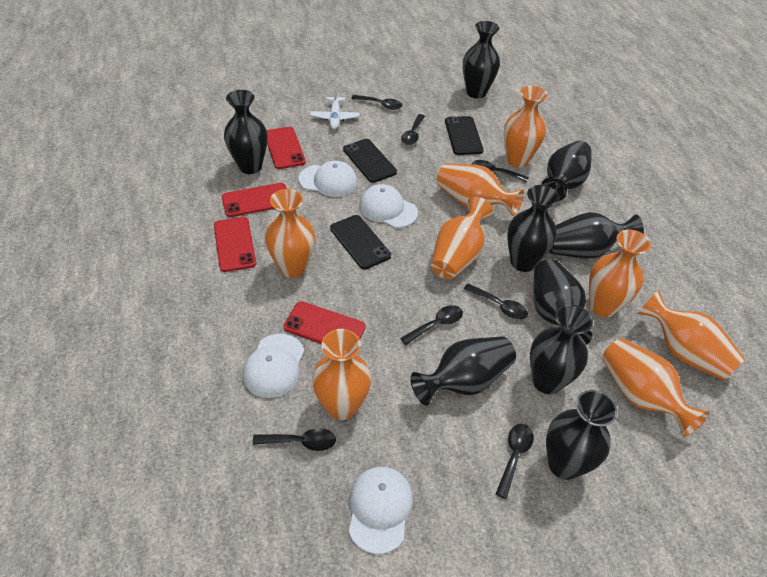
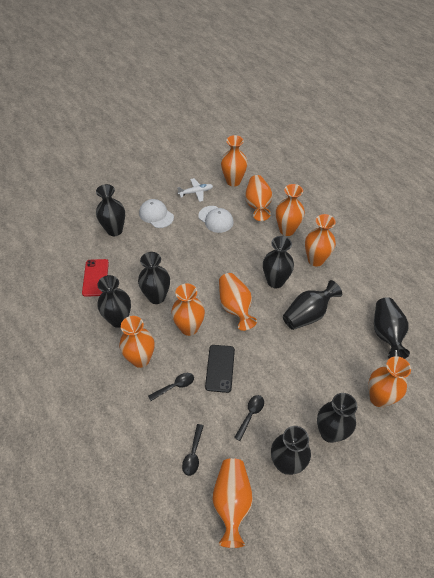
black phone: 3 -> 1
black spoon: 7 -> 3
black vase: 9 -> 8
orange vase: 8 -> 9
red phone: 4 -> 1
white cap: 4 -> 2

